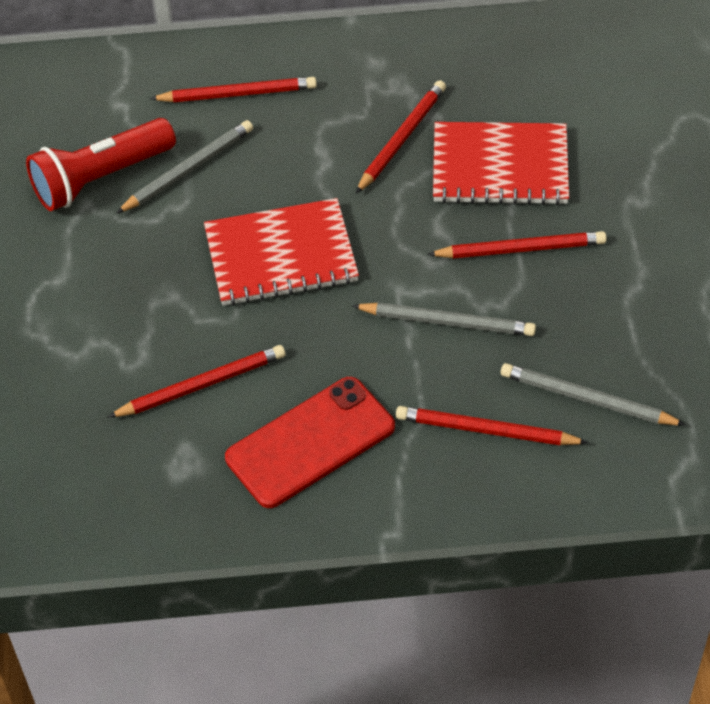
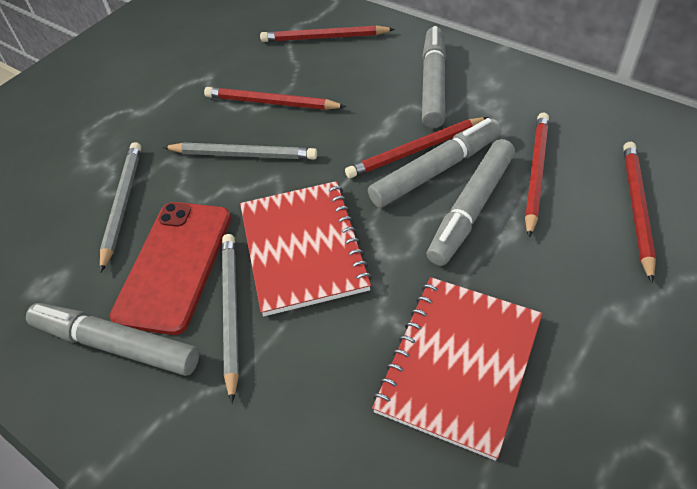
grey marker: 0 -> 4
red flashlight: 1 -> 0

